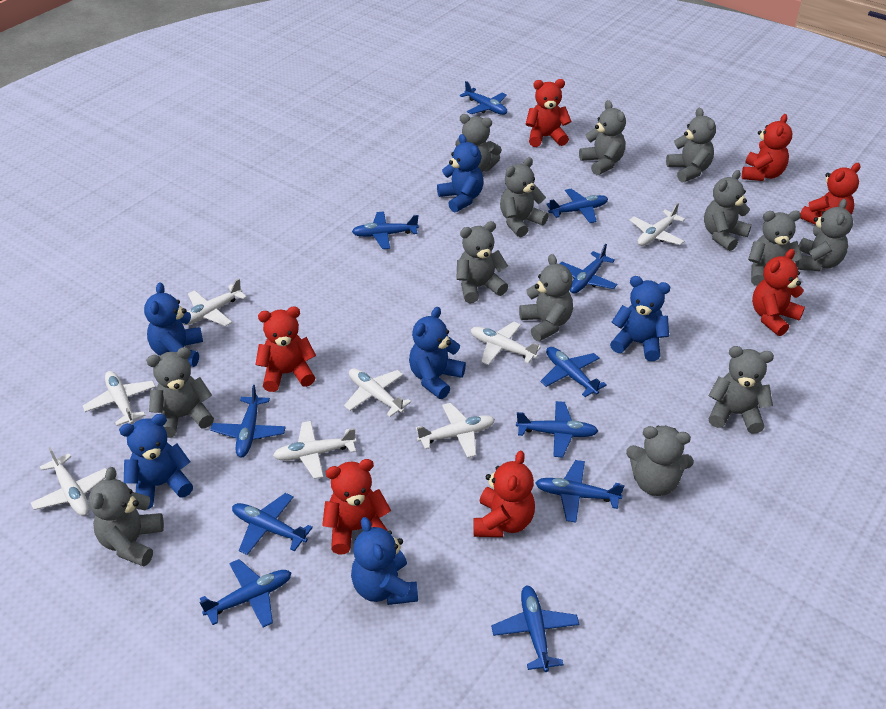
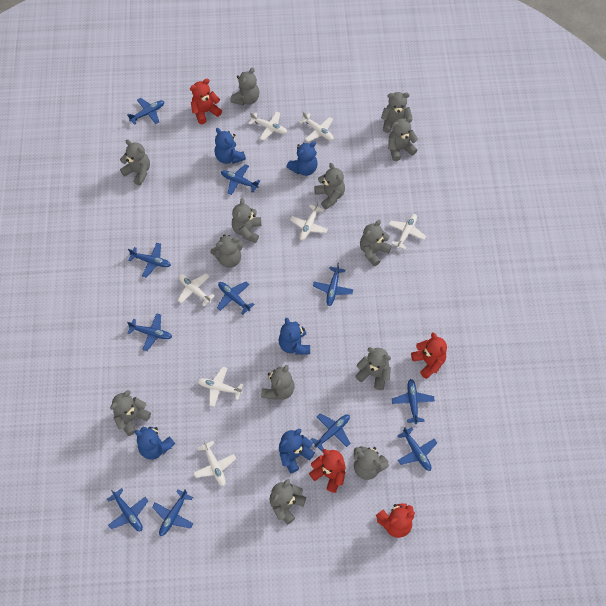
blue teddy bear: 6 -> 5
red teddy bear: 7 -> 4
white plane: 8 -> 7

